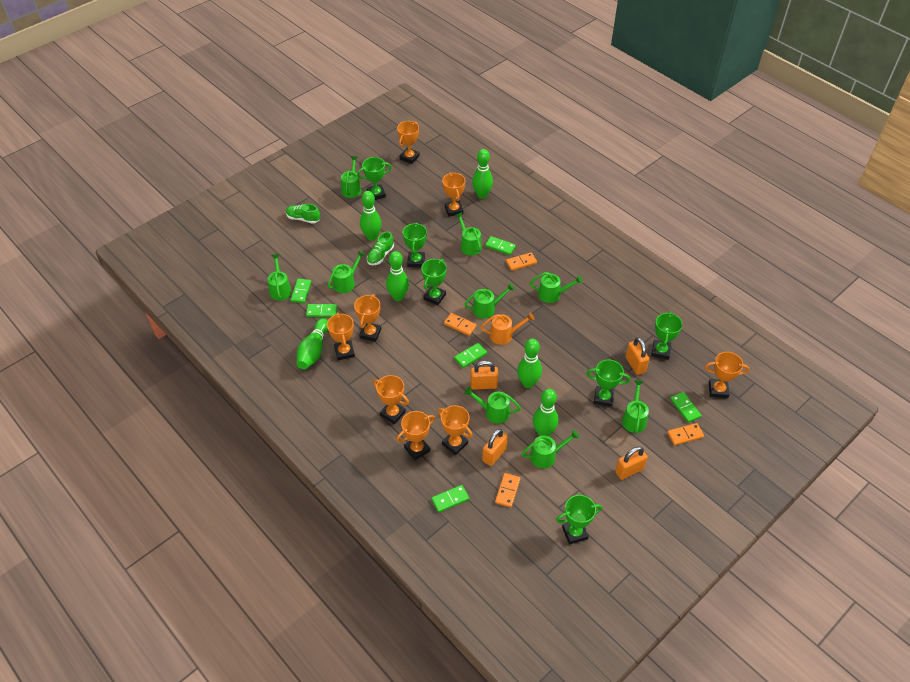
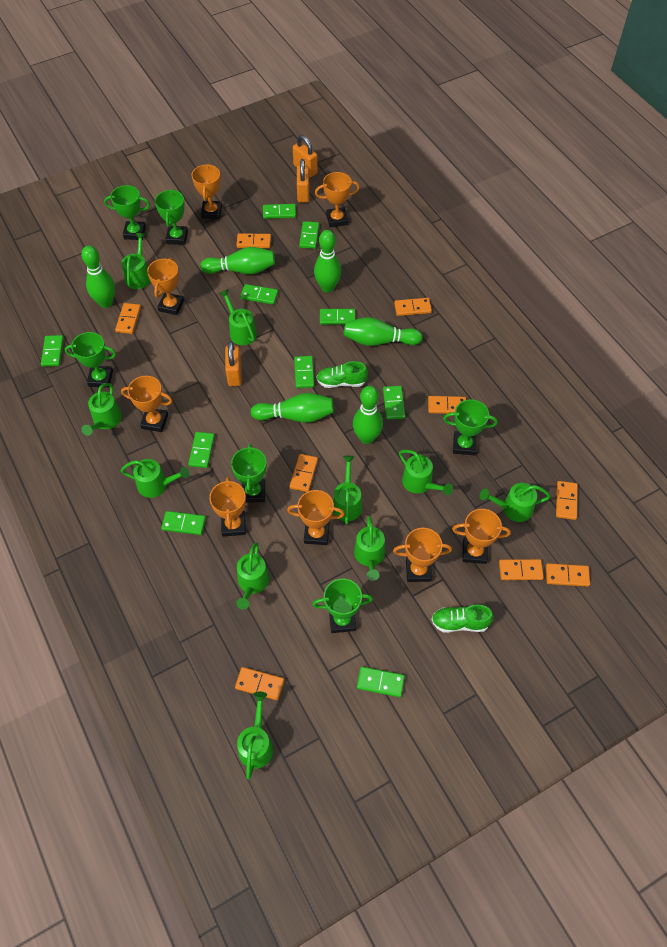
green domino: 6 -> 10
green watering can: 9 -> 10
orange domino: 4 -> 9
orange padlock: 4 -> 3
orange watering can: 1 -> 0

